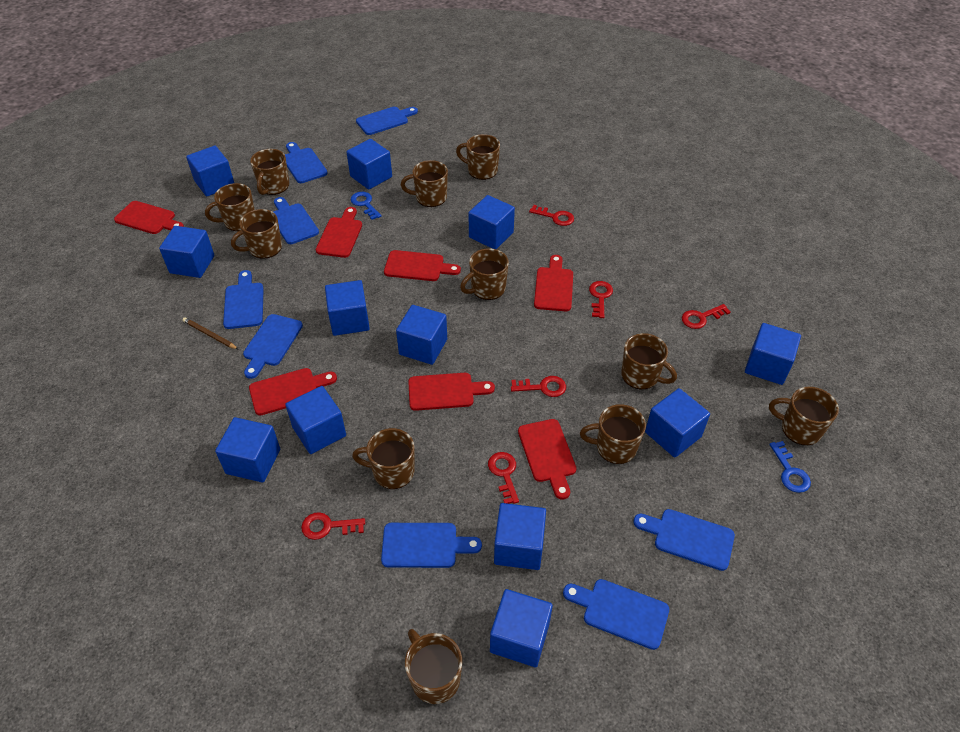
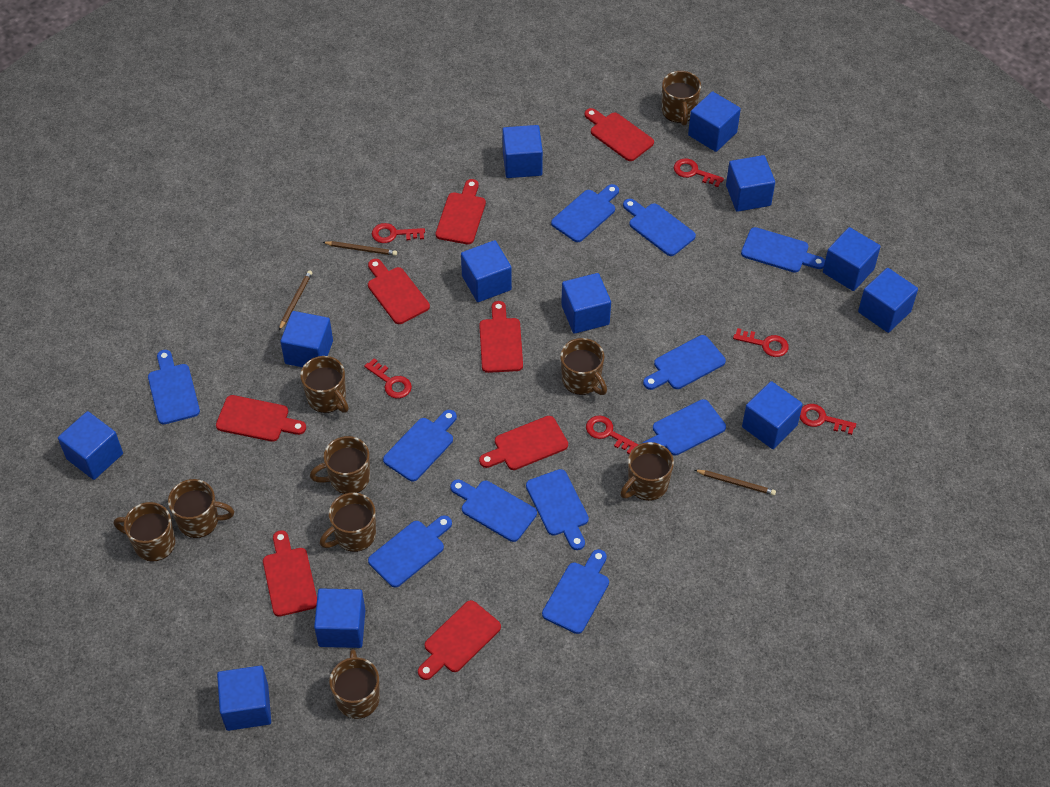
blue cutting board: 8 -> 11
blue key: 2 -> 0
brown mug: 11 -> 9
brown pencil: 1 -> 3
red cutting board: 7 -> 8

